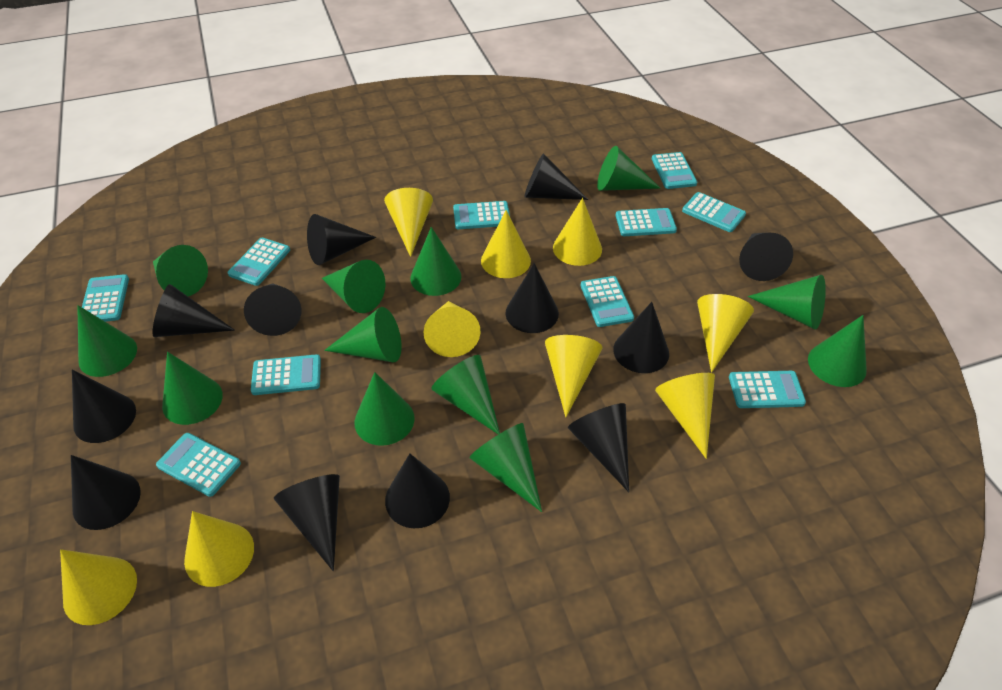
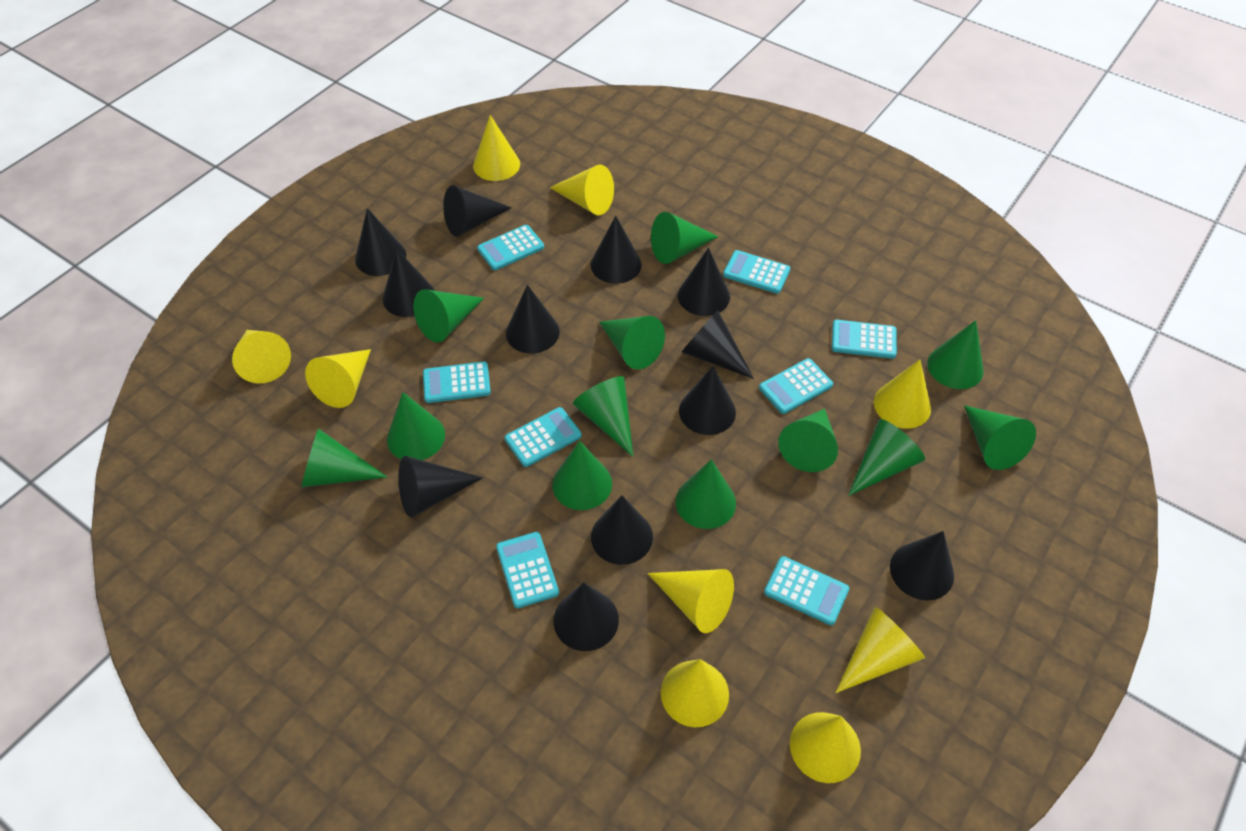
turquoise calculator: 10 -> 8

